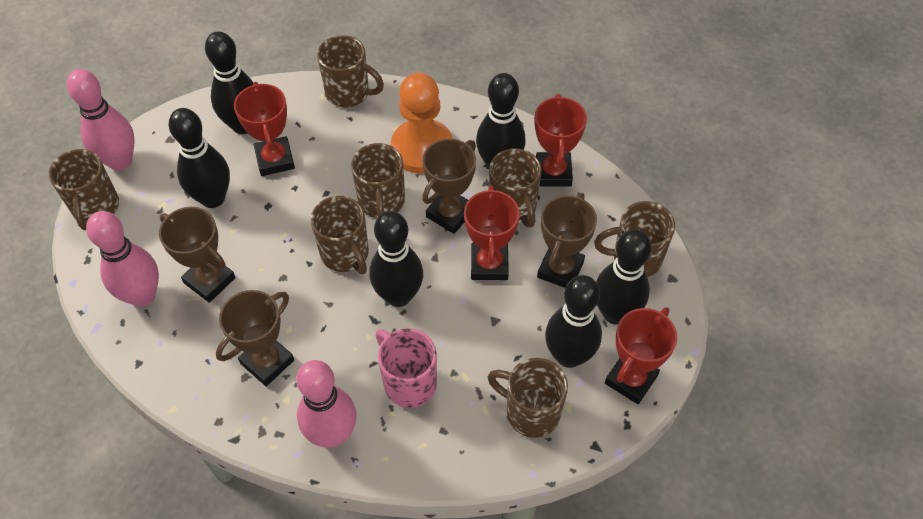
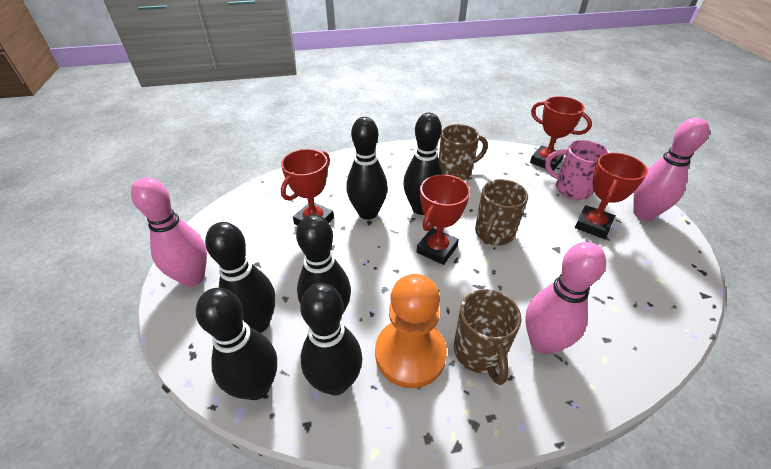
brown mug: 7 -> 3
brown trophy: 4 -> 0

